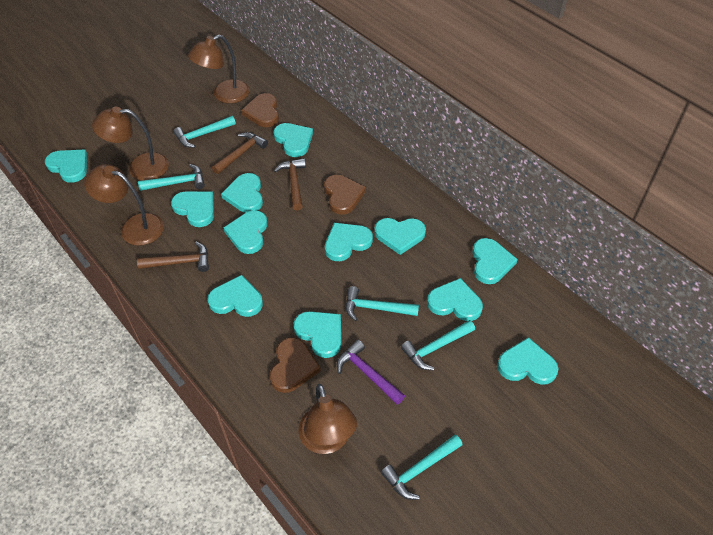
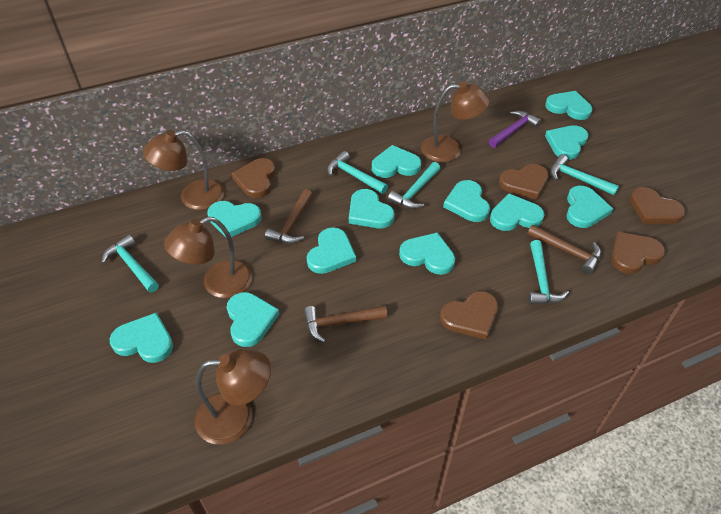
brown heart: 3 -> 5

